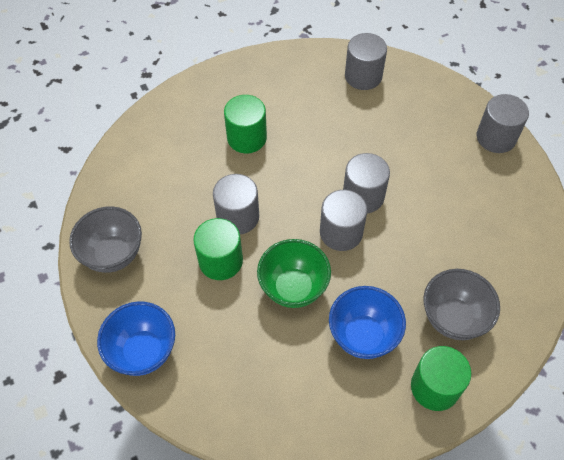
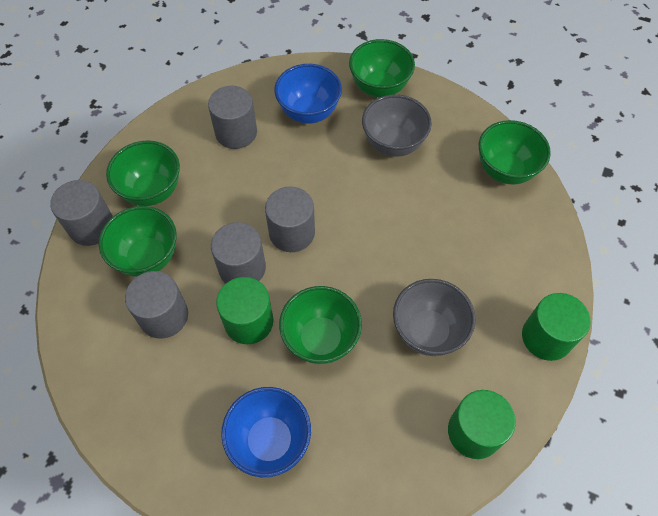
green bowl: 1 -> 5

